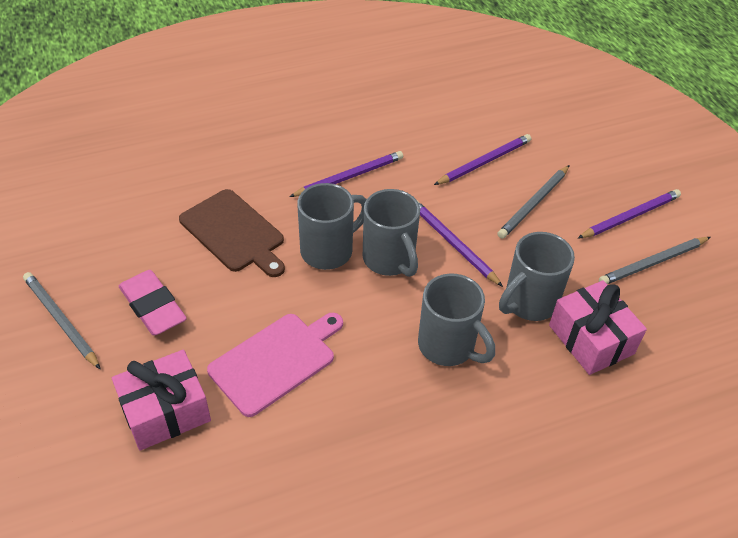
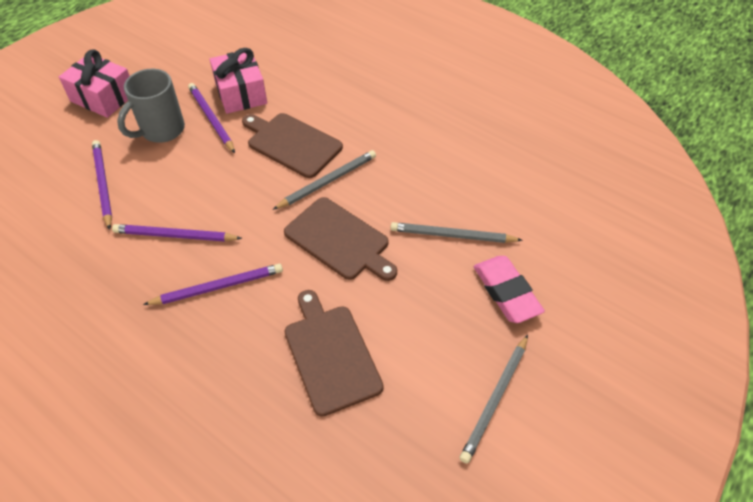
brown cutting board: 1 -> 3
grey mug: 4 -> 1
pink cutting board: 1 -> 0

